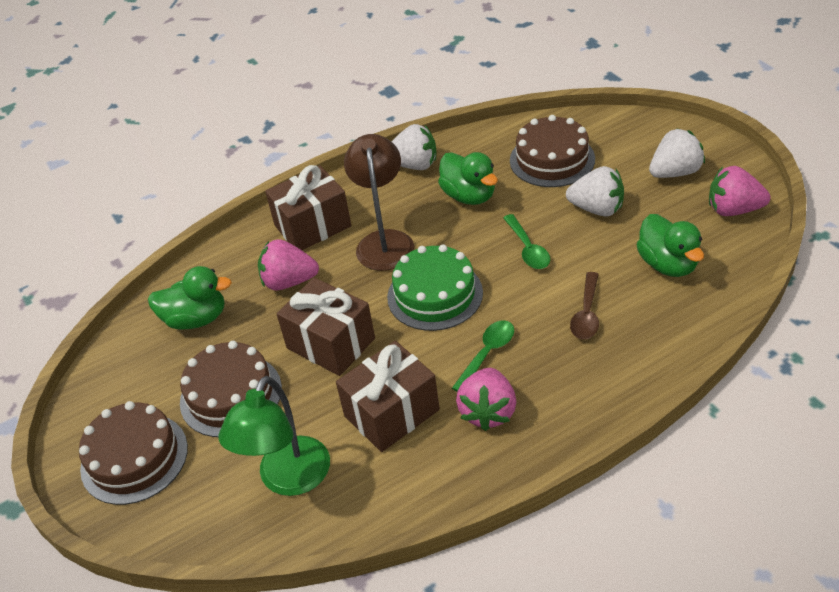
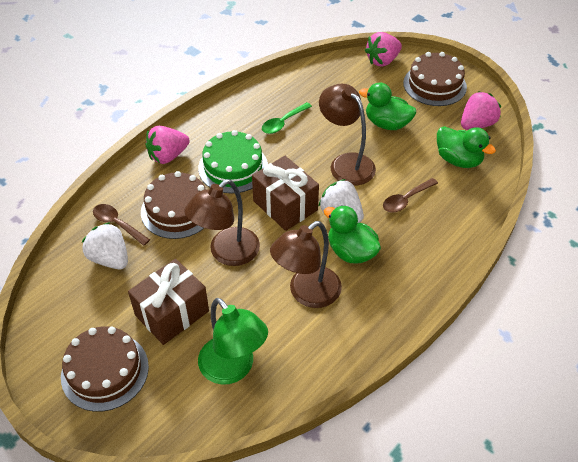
brown gift: 3 -> 2
brown lamp: 1 -> 3
brown spoon: 1 -> 2
green spoon: 2 -> 1
white strawberry: 3 -> 2

